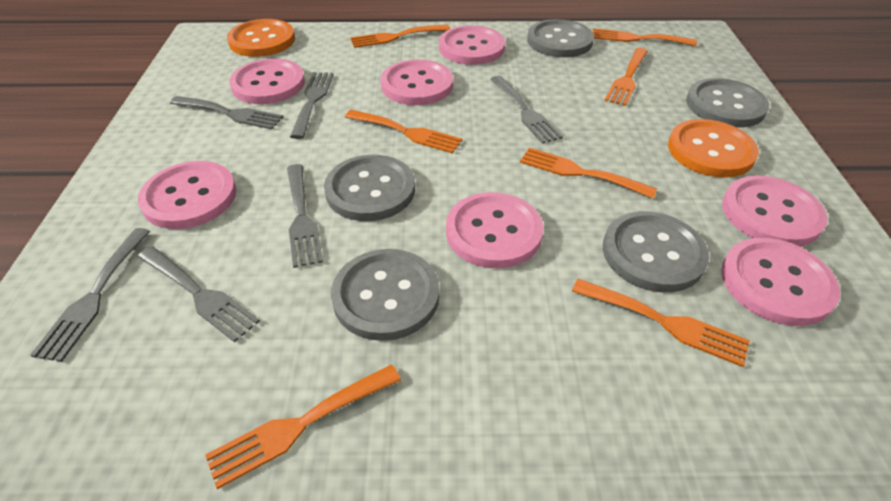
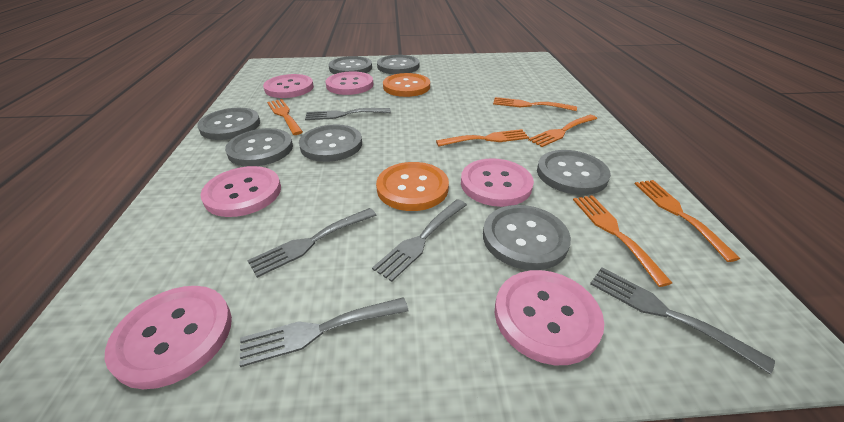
grey button: 5 -> 7
grey fork: 6 -> 5
orange fork: 7 -> 6
pink button: 7 -> 6

